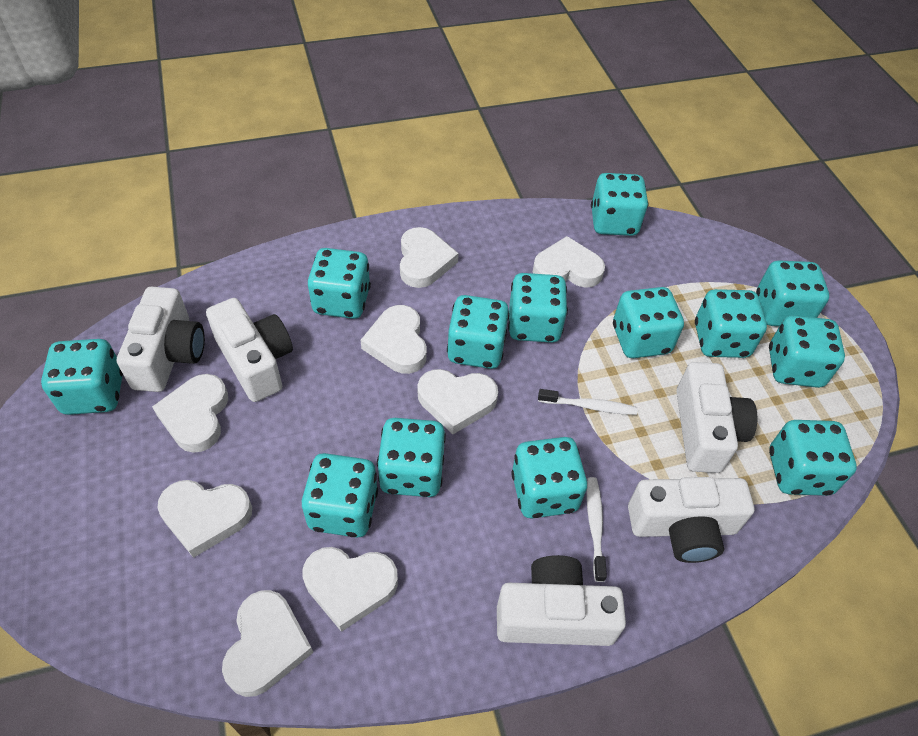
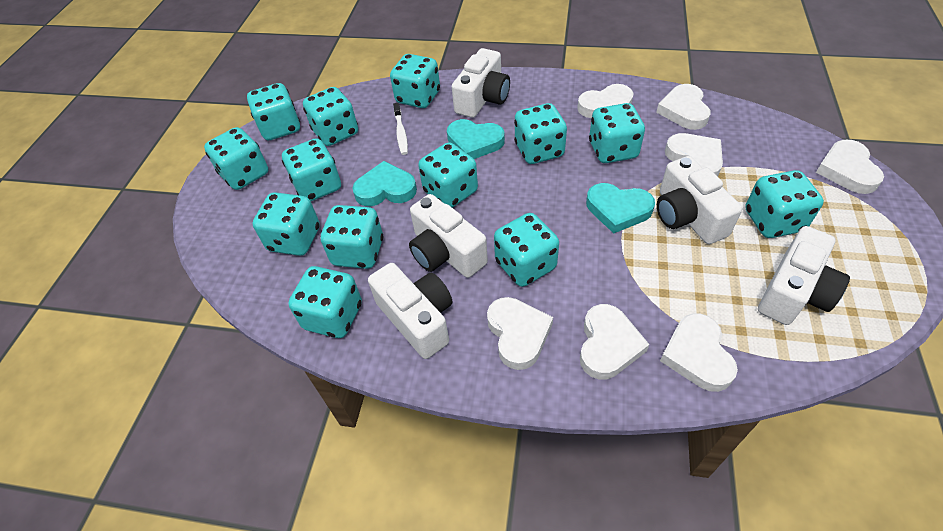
turquoise heart: 0 -> 3
white heart: 8 -> 7
white toothbrush: 2 -> 1

